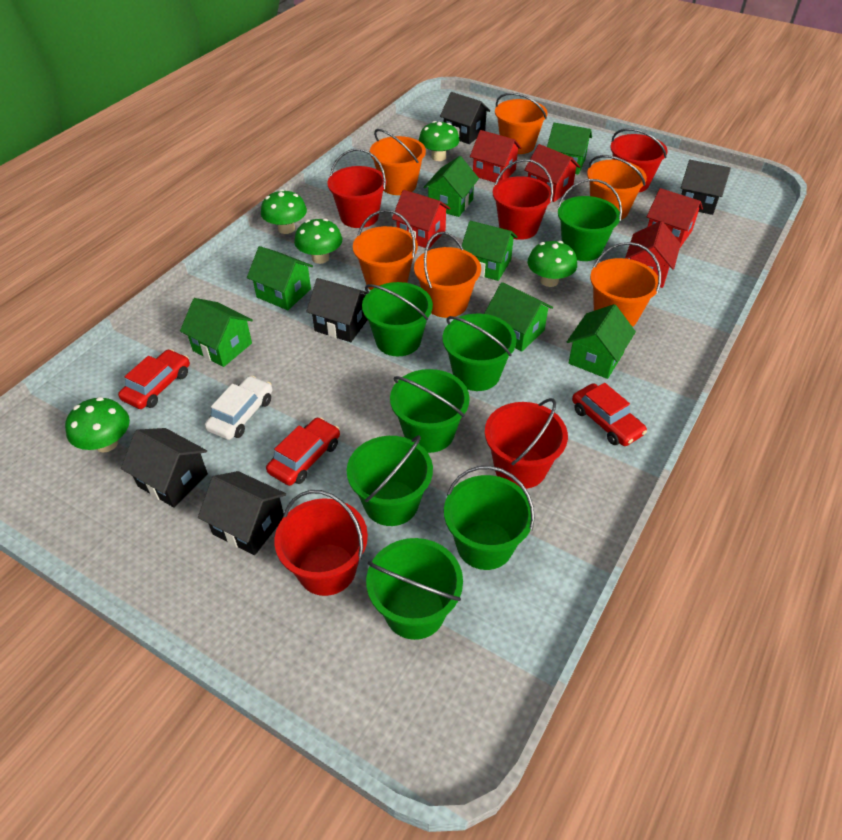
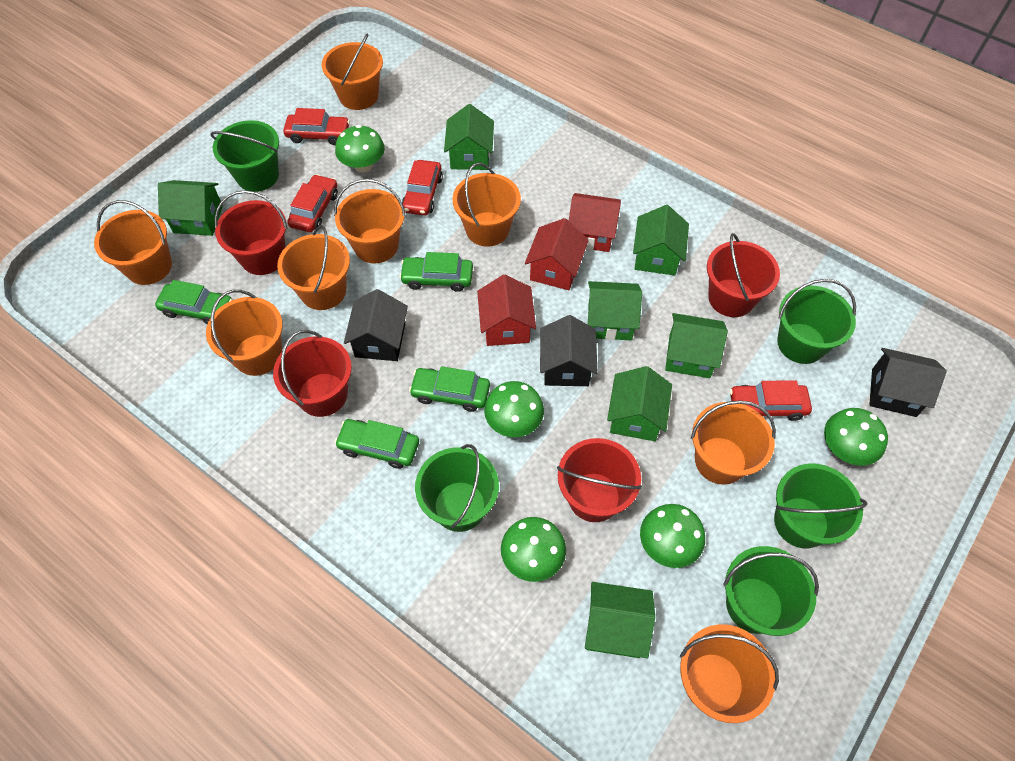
black house: 5 -> 3
green bucket: 7 -> 5
green car: 0 -> 4
orange bucket: 6 -> 8
red bucket: 5 -> 4
red car: 3 -> 4
red house: 5 -> 3
white car: 1 -> 0

